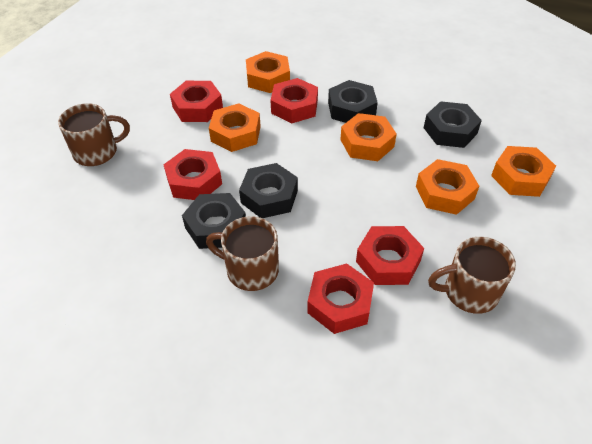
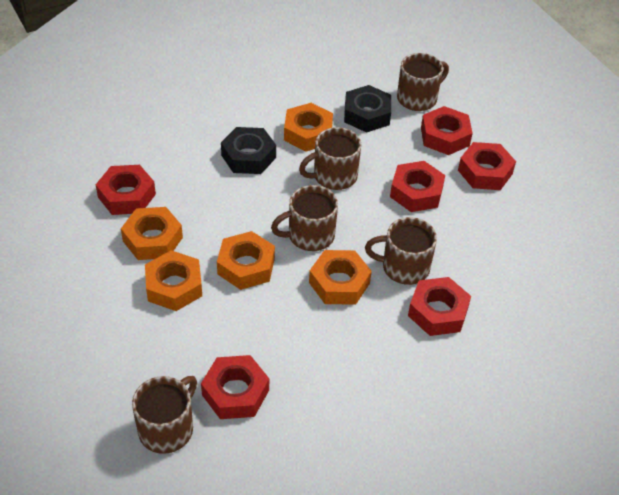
black nut: 4 -> 2
brown mug: 3 -> 5
red nut: 5 -> 6

